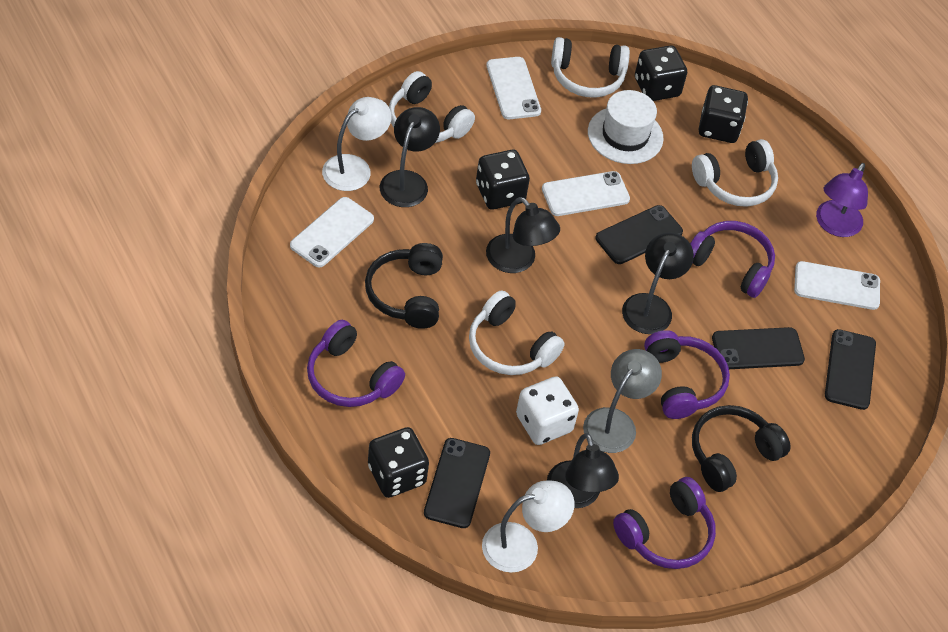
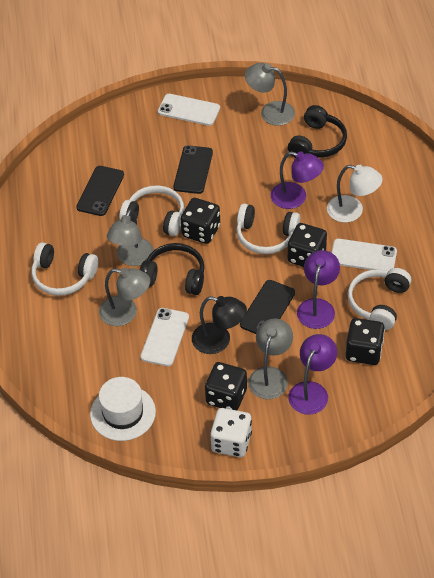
black lamp: 4 -> 1
black phone: 4 -> 3
grey lamp: 1 -> 4
purple headphones: 4 -> 0
purple lamp: 1 -> 3
white lamp: 2 -> 1
white phone: 4 -> 3

